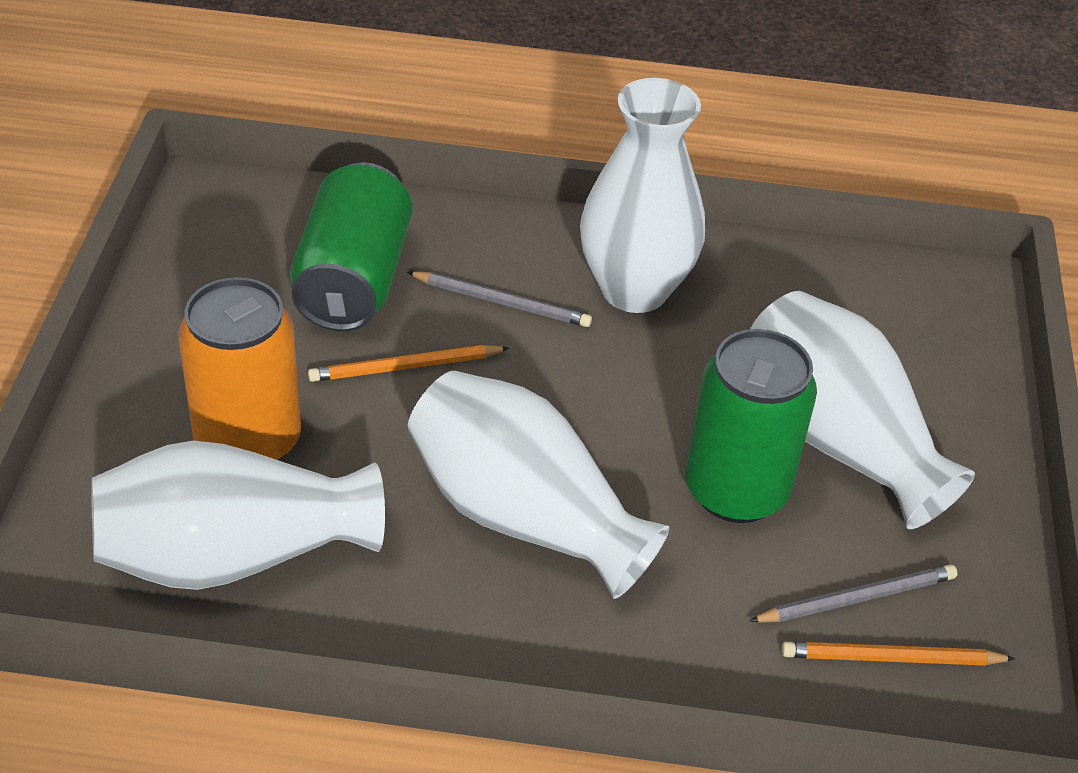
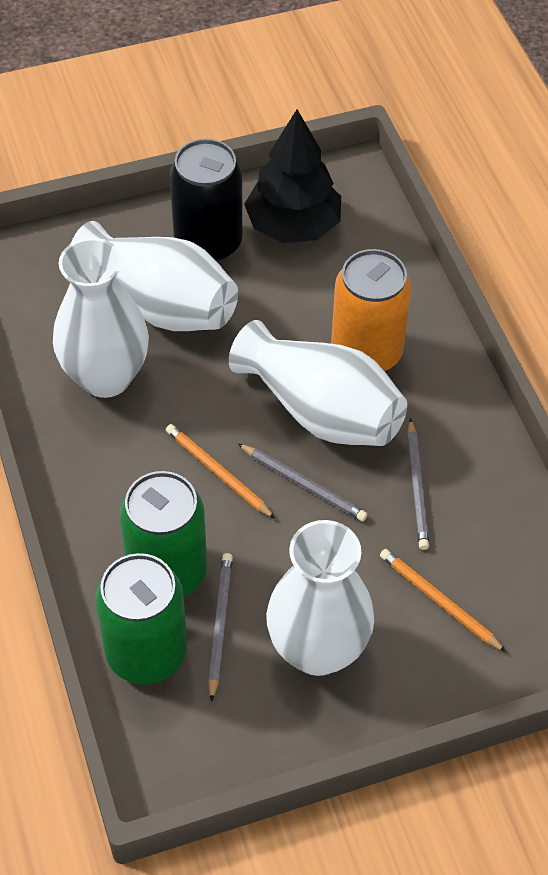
black can: 0 -> 1
black tree: 0 -> 1
grey pencil: 2 -> 3

